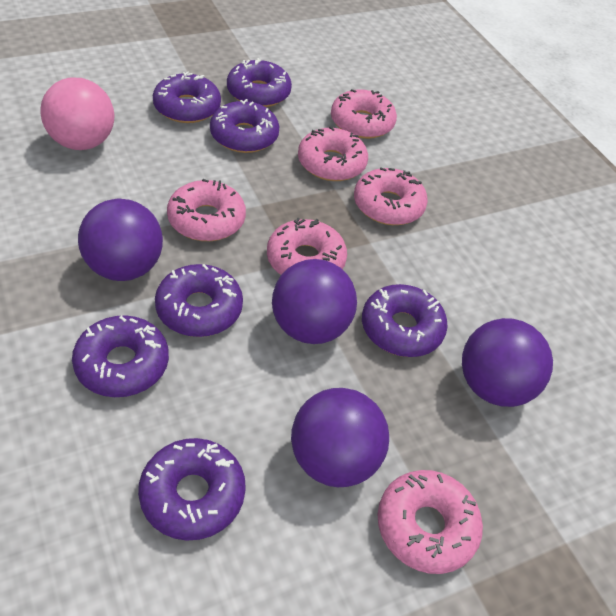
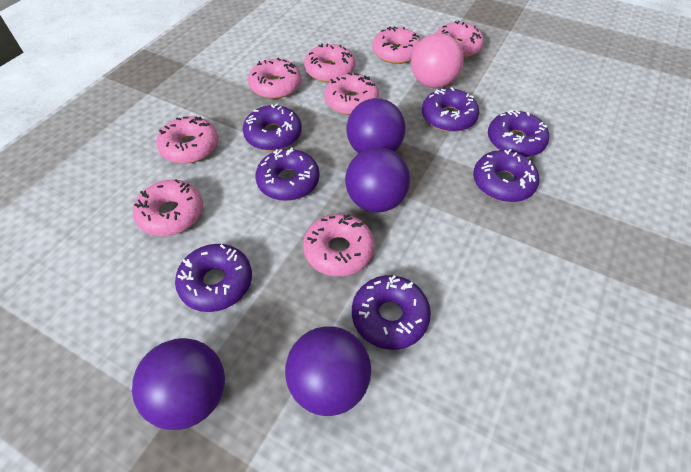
pink donut: 6 -> 8

